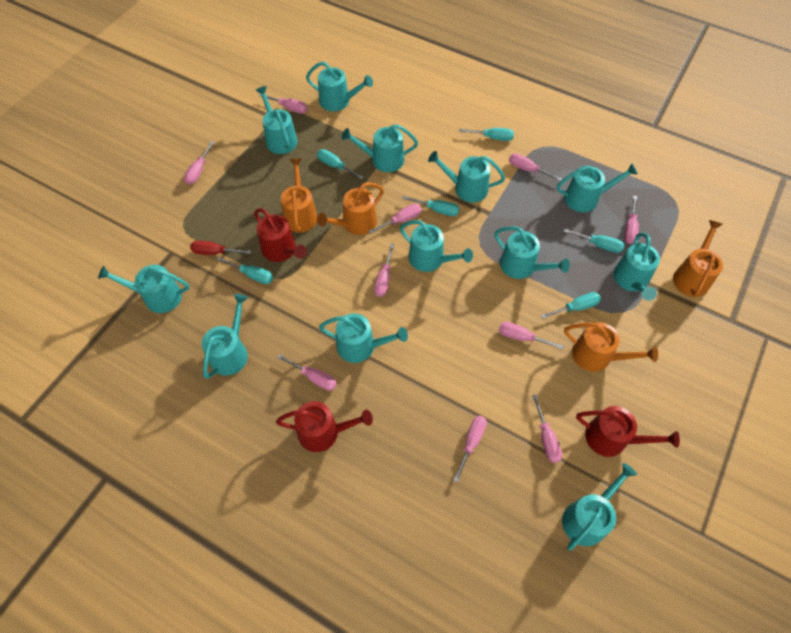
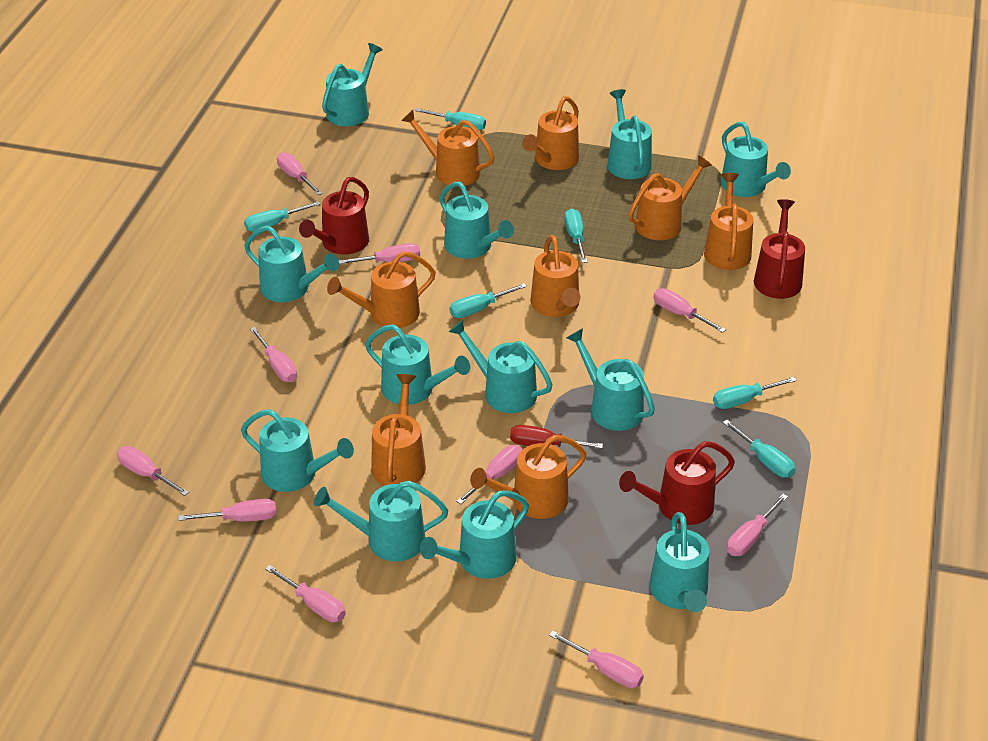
orange watering can: 4 -> 8

